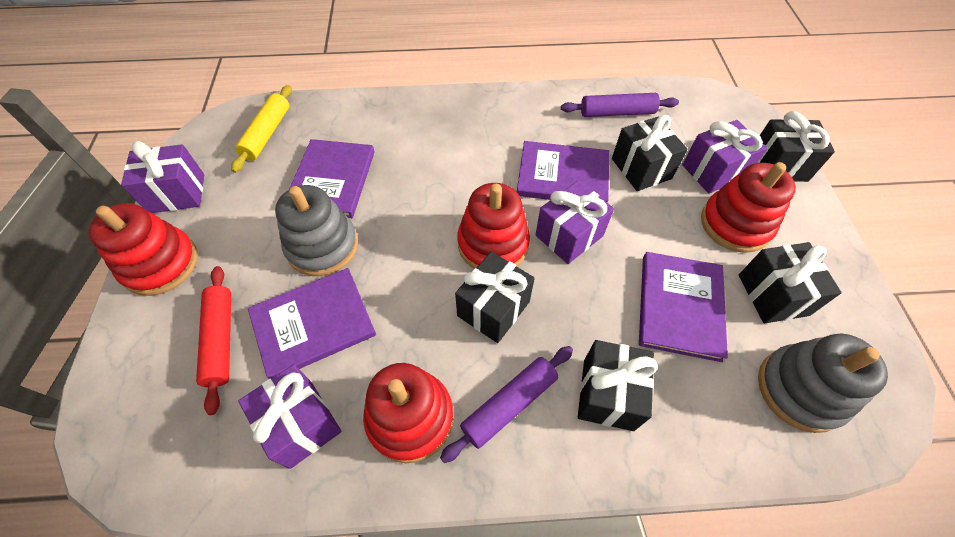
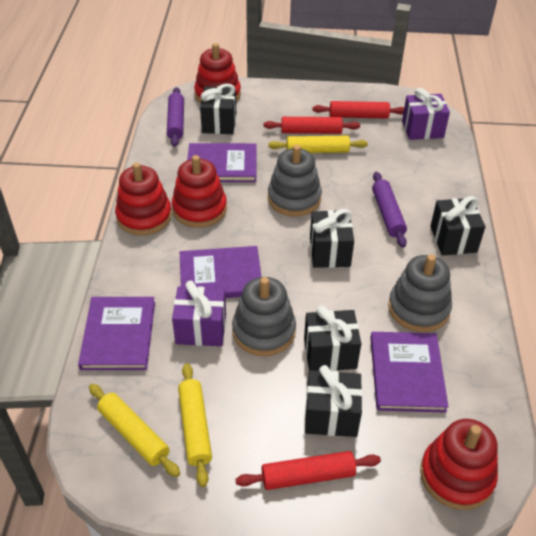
grey stacking toy: 2 -> 3
purple gift: 4 -> 2
red rolling pin: 1 -> 3
yellow rolling pin: 1 -> 3

